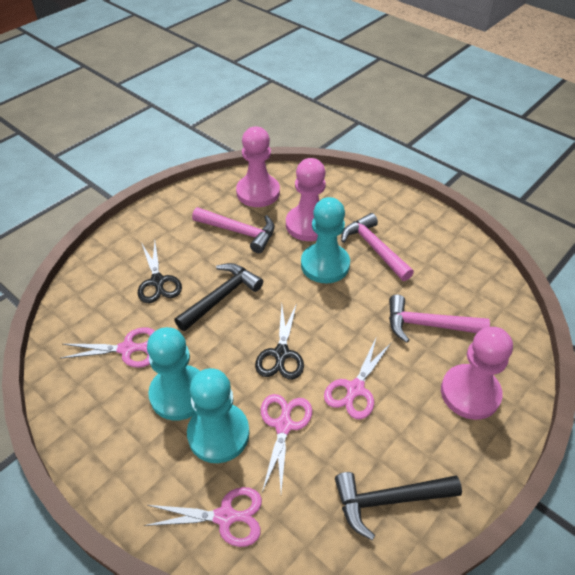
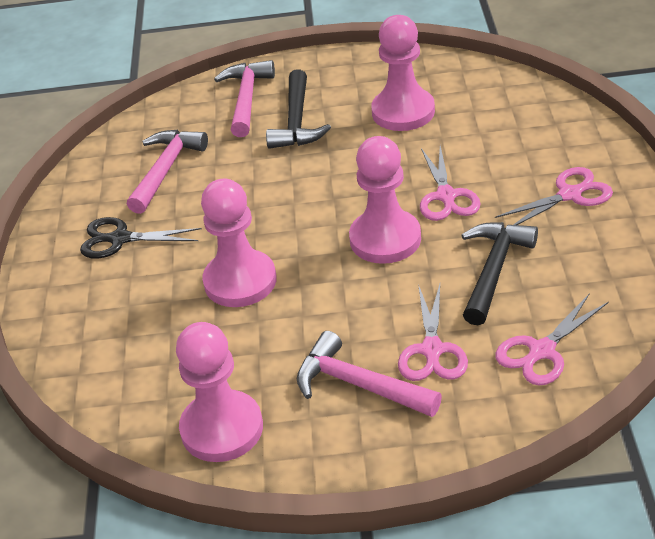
black scissors: 2 -> 1
pink pawn: 3 -> 4
turquoise pawn: 3 -> 0

